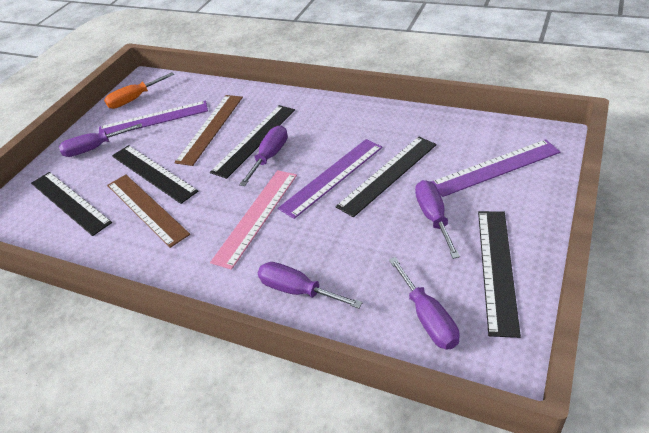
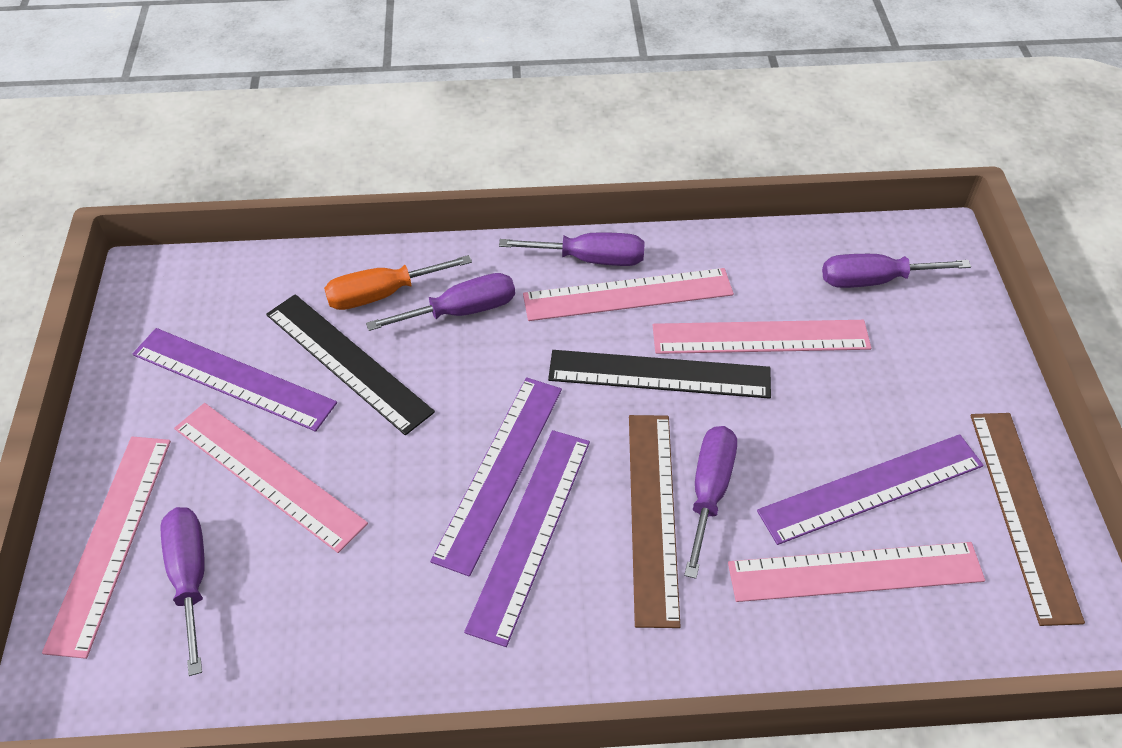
black ruler: 5 -> 2
pink ruler: 1 -> 5
purple ruler: 3 -> 4

